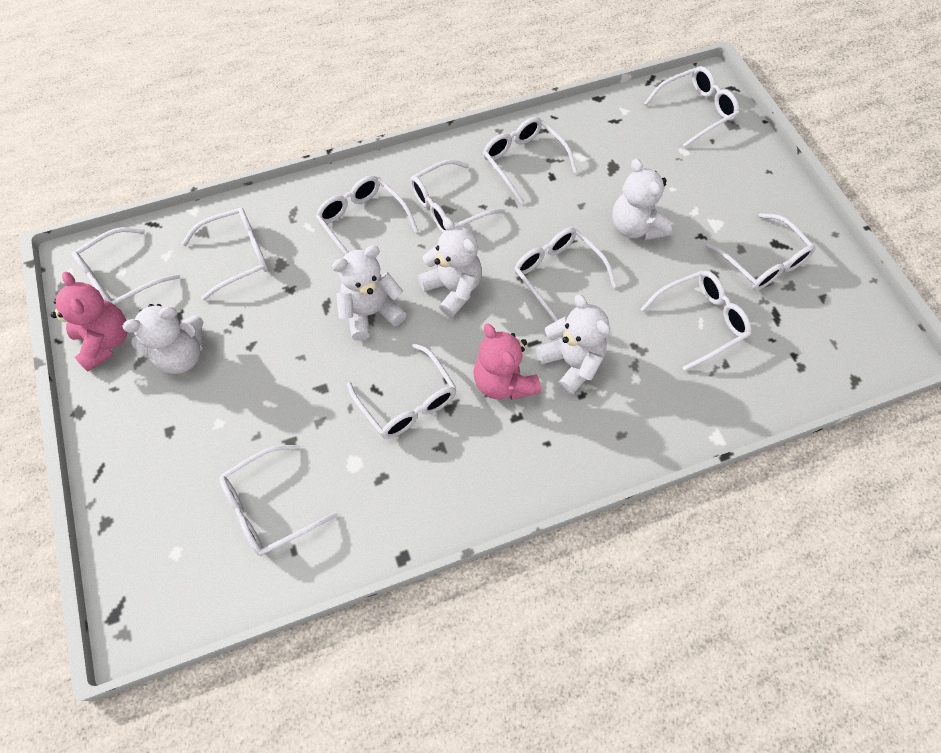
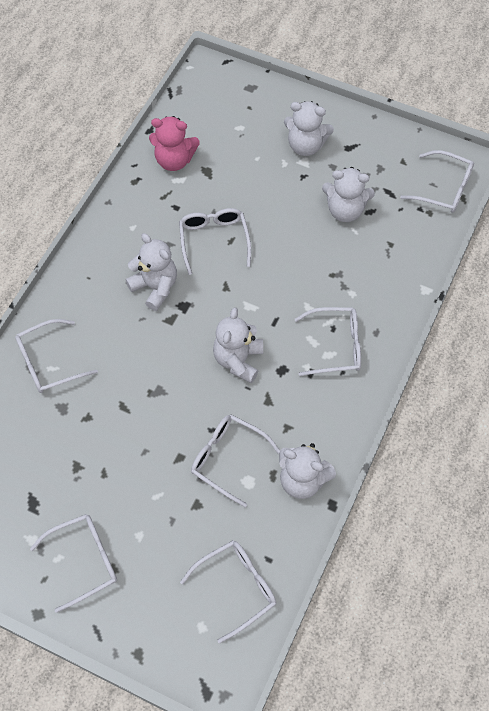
pink teddy bear: 2 -> 1
white glasses: 11 -> 7

